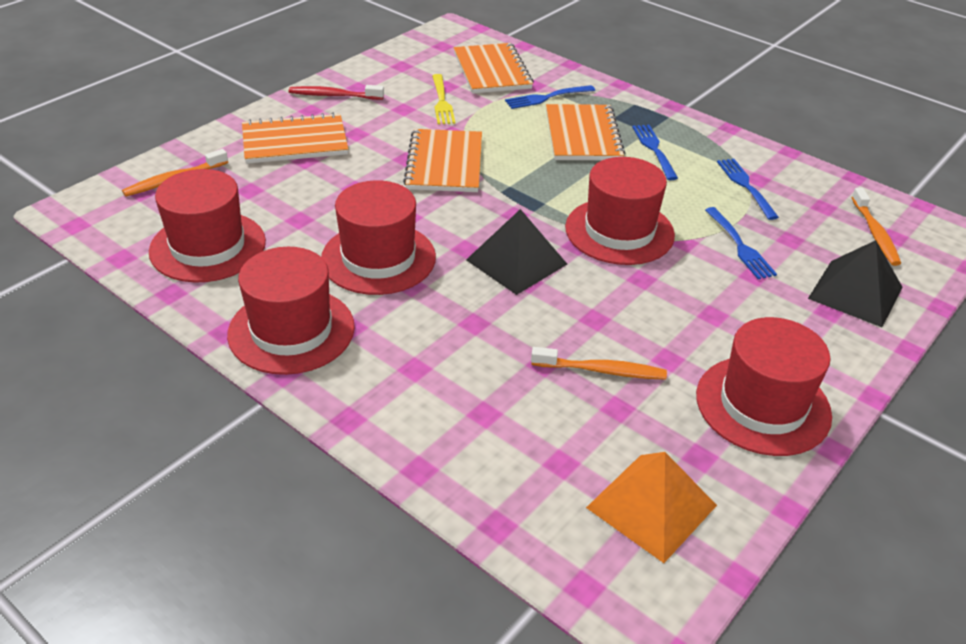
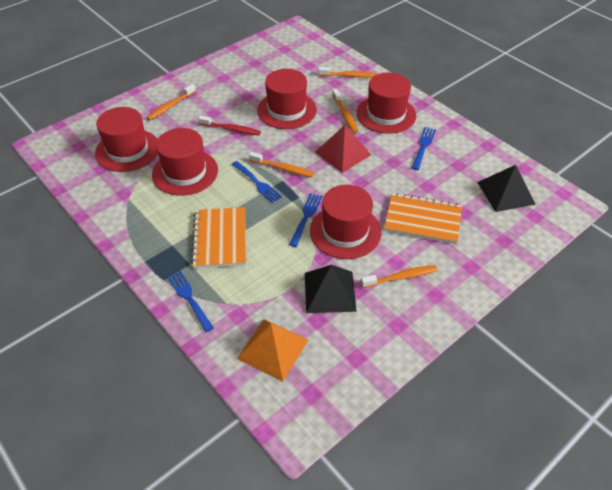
orange notebook: 4 -> 2
orange toothbrush: 3 -> 5
red pyramid: 0 -> 1
yellow fork: 1 -> 0

